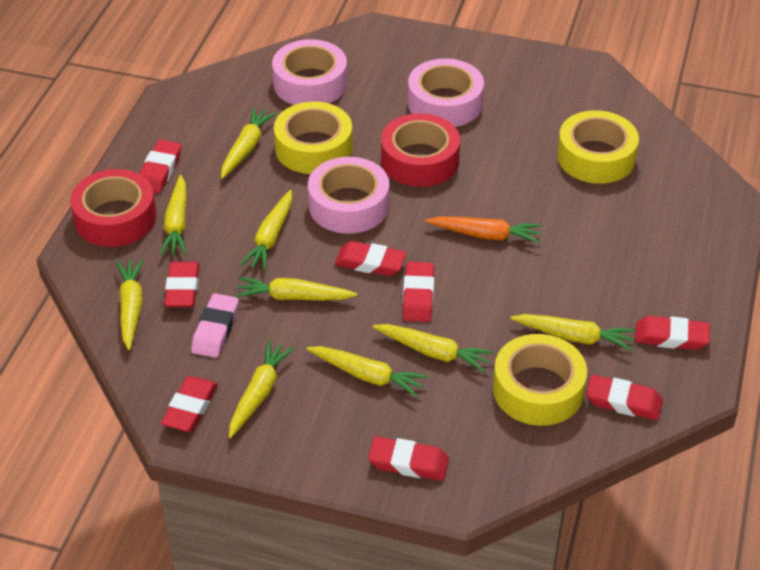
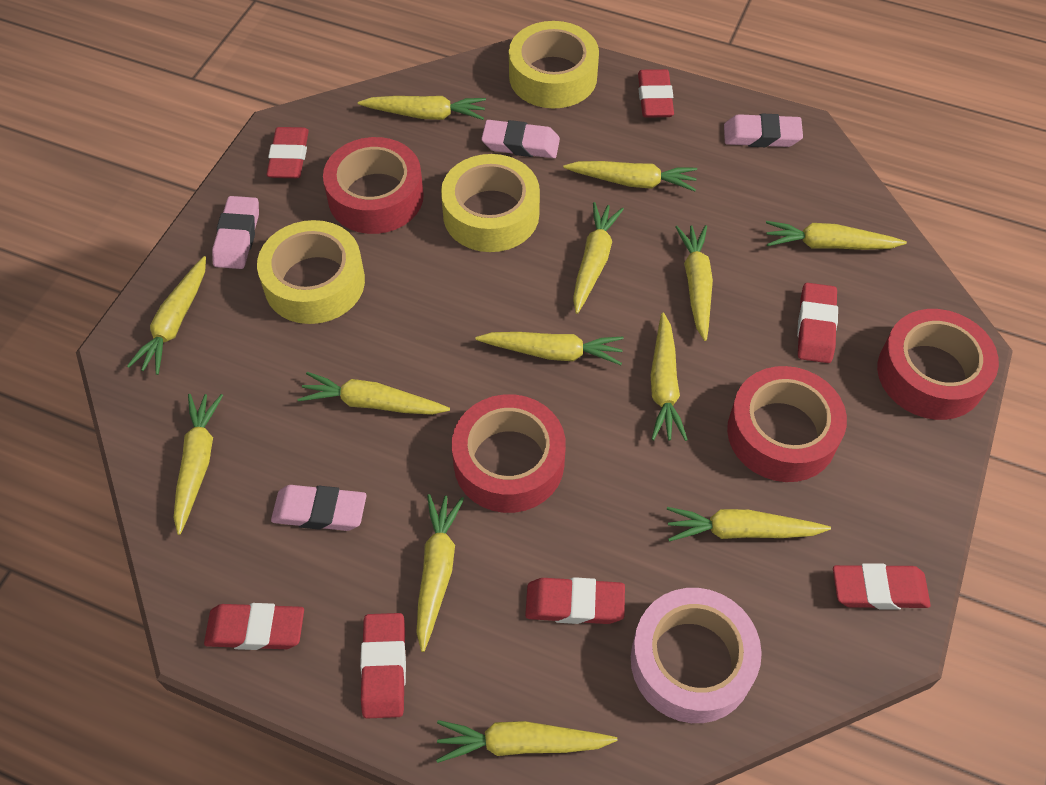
orange carrot: 1 -> 0
pink eraser: 1 -> 4
pink tape: 3 -> 1
red eraser: 8 -> 7
red tape: 2 -> 4
yellow carrot: 9 -> 13

